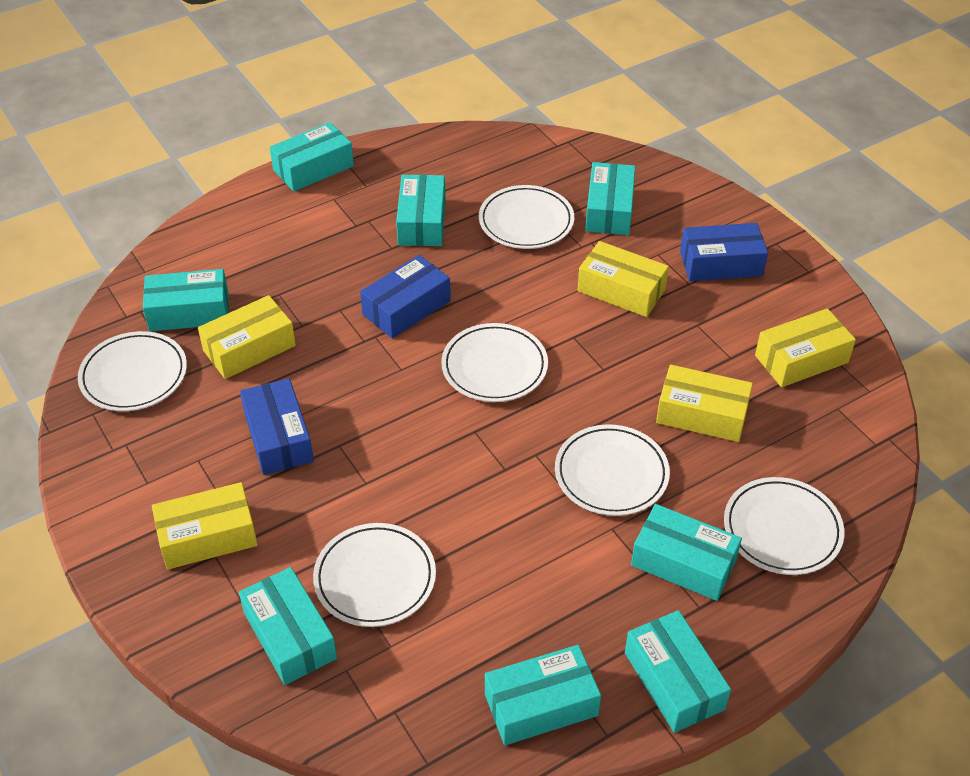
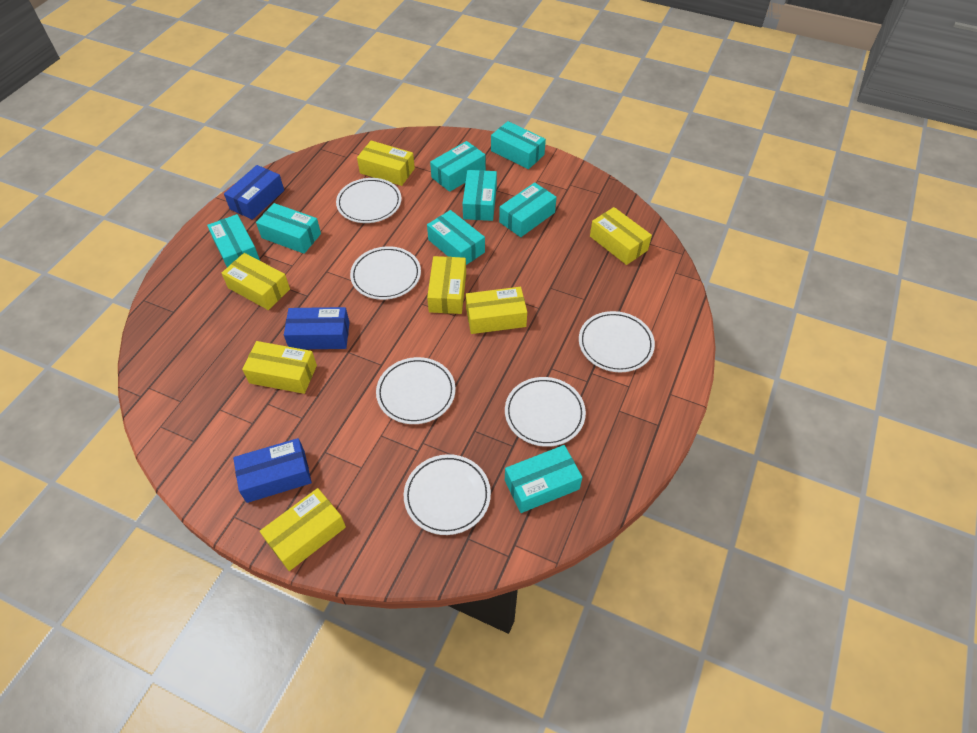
yellow box: 5 -> 7

